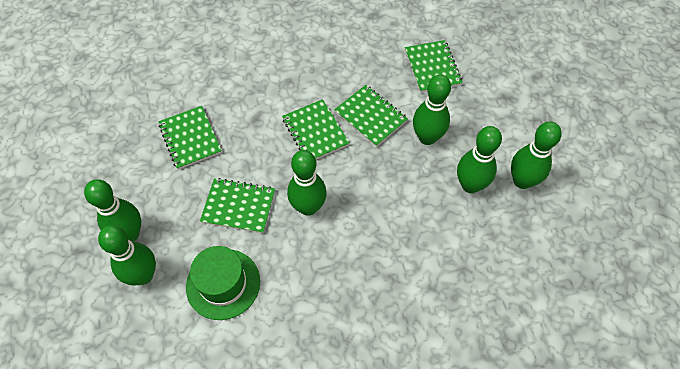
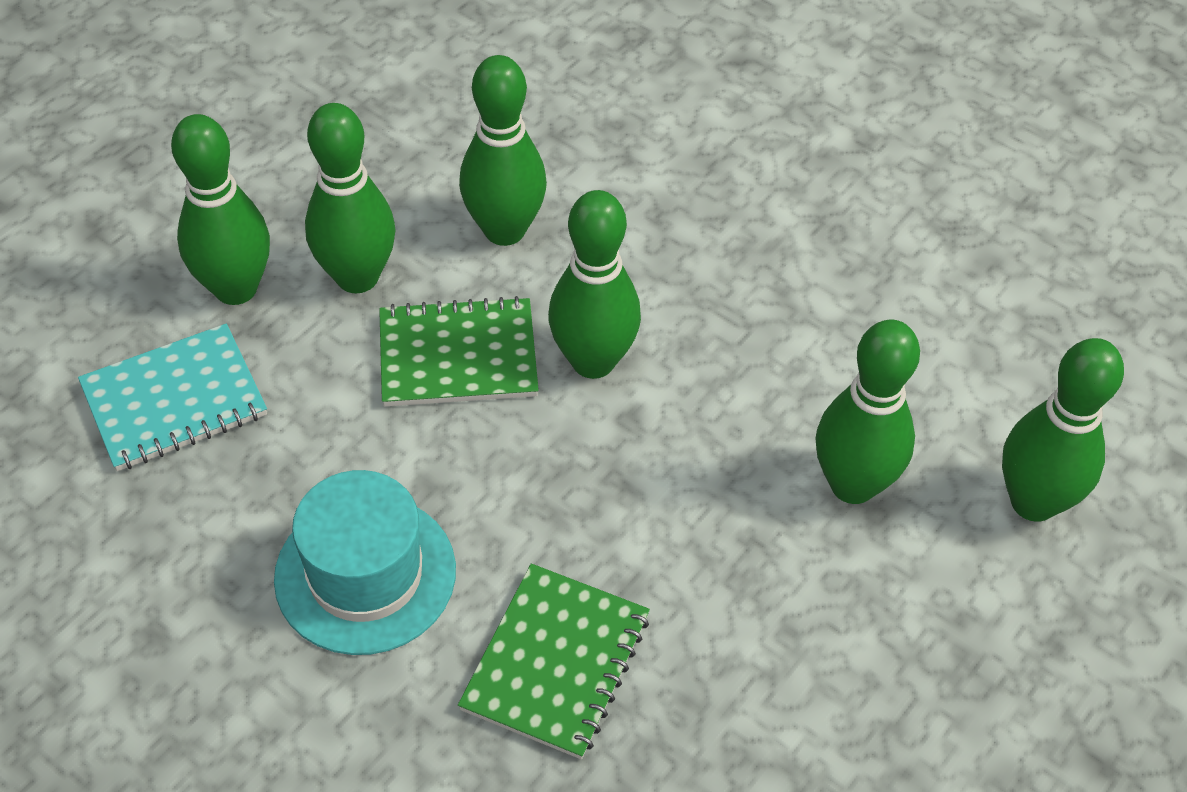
green hat: 1 -> 0
green notebook: 5 -> 2
turquoise hat: 0 -> 1
turquoise notebook: 0 -> 1

